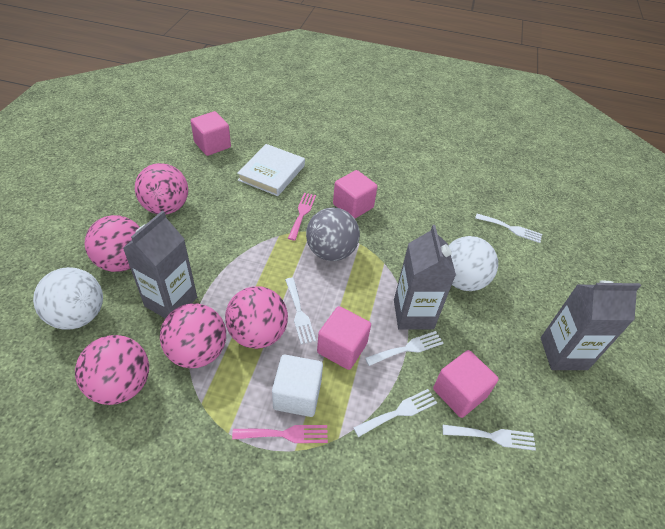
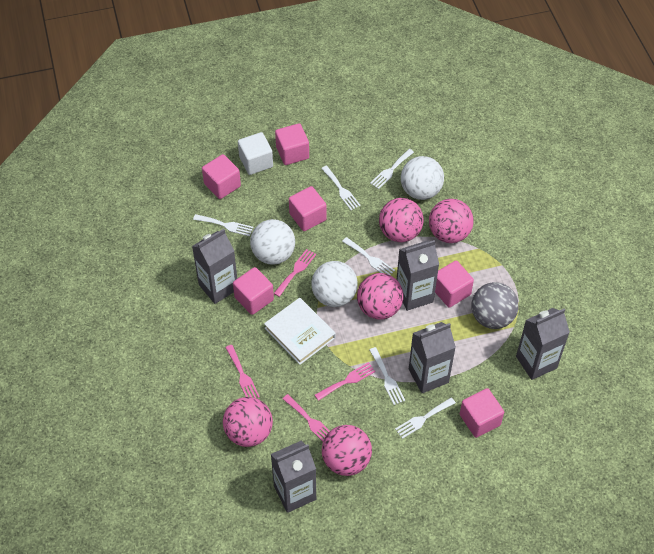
grey carton: 3 -> 5
pink cube: 4 -> 6
pink fork: 2 -> 4
white ball: 2 -> 3
white fork: 5 -> 6

